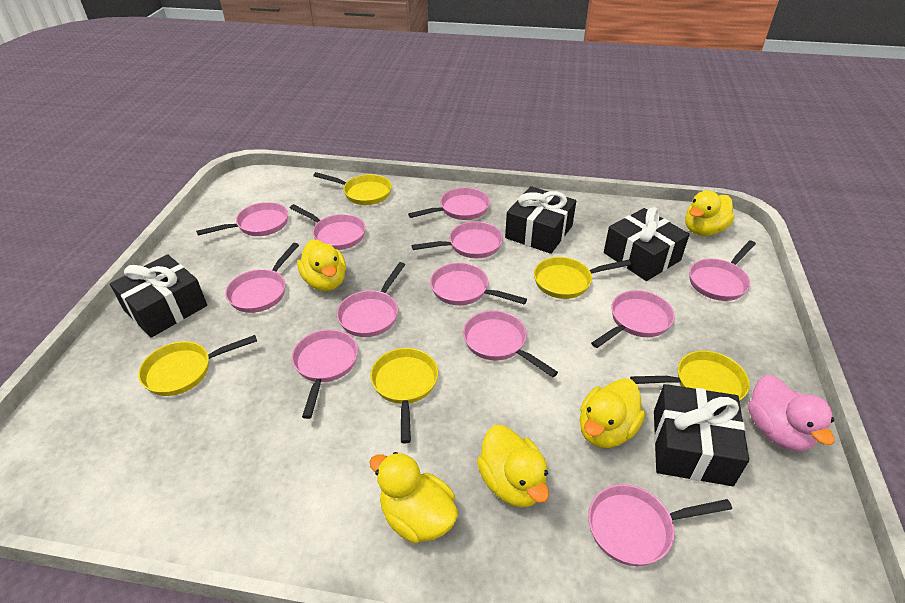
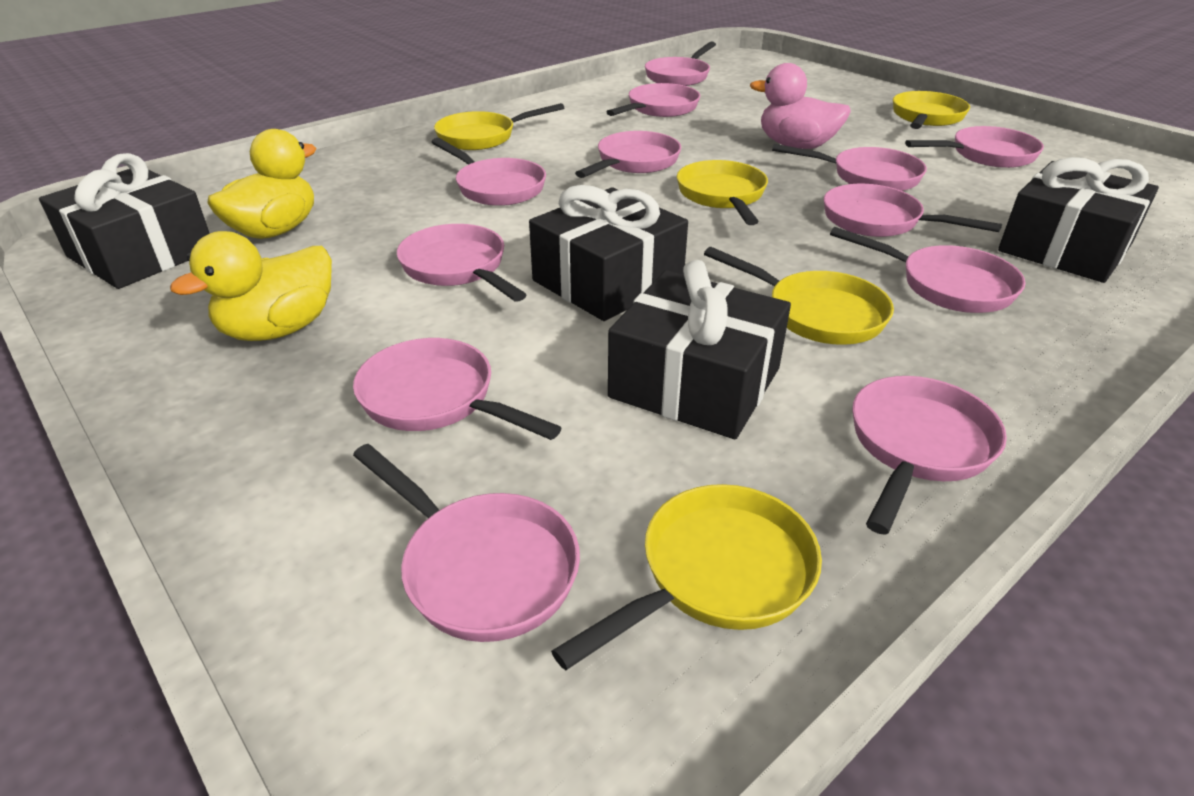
yellow duck: 5 -> 2

